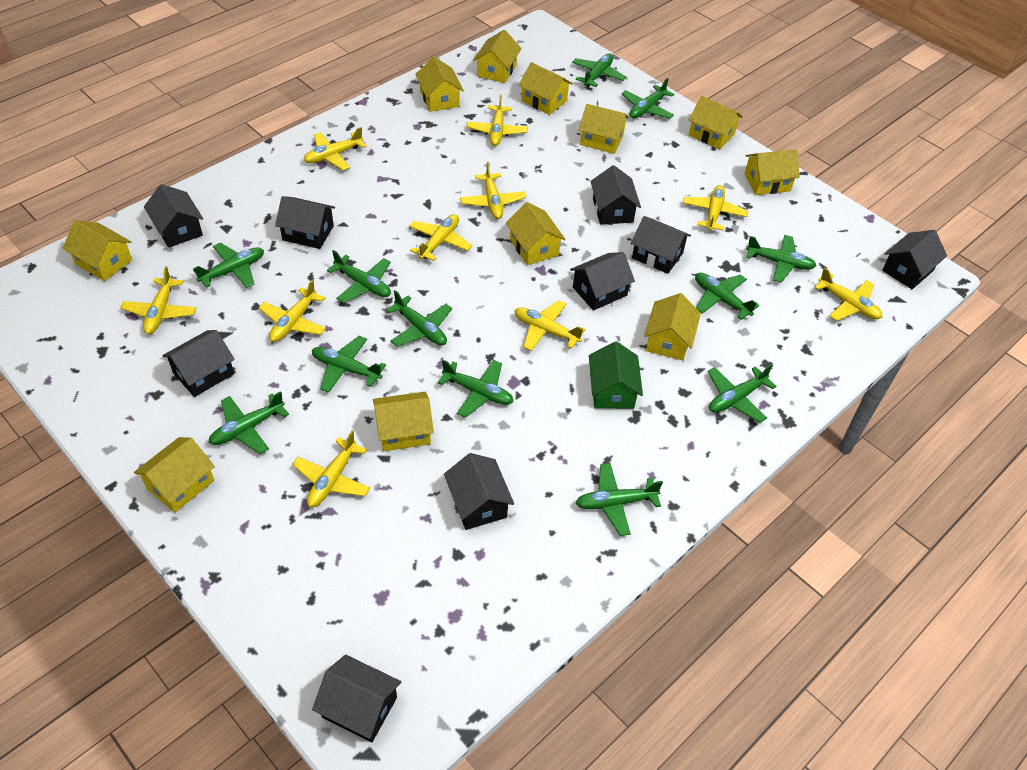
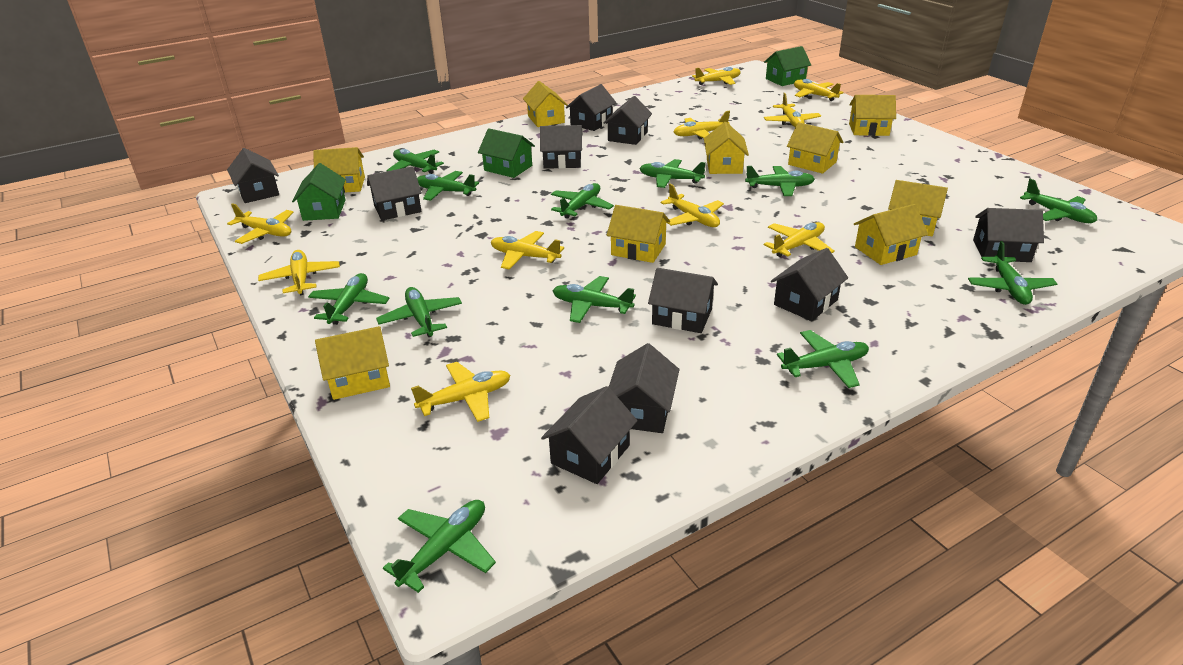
black house: 9 -> 10
green house: 1 -> 3
yellow house: 11 -> 9

